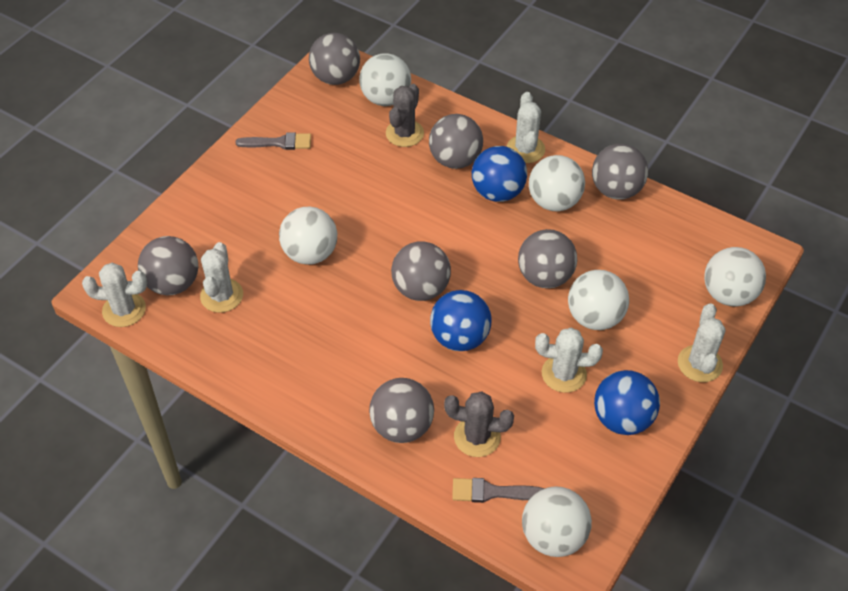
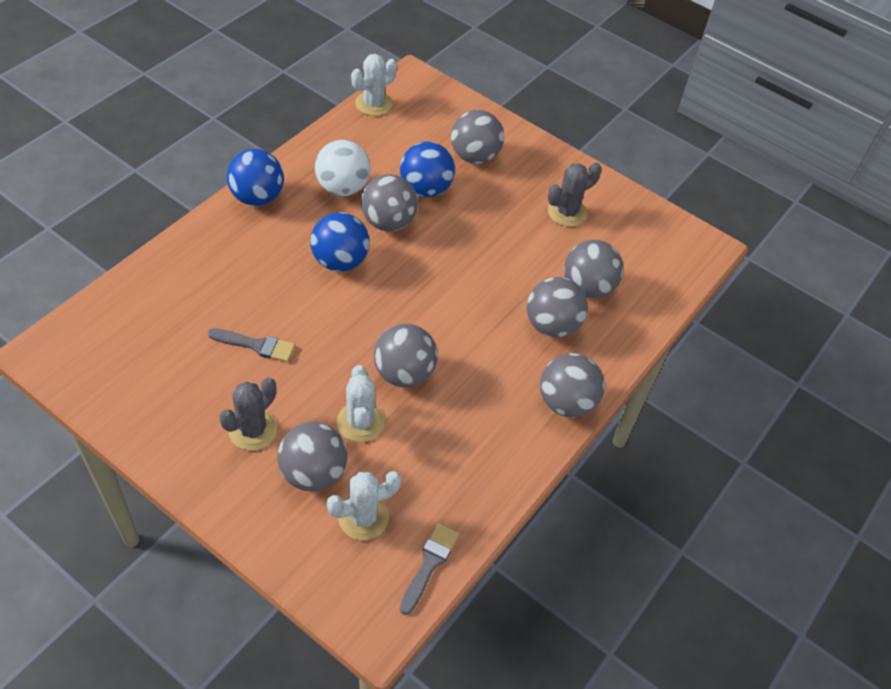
white ball: 6 -> 1
white cactus: 5 -> 3

